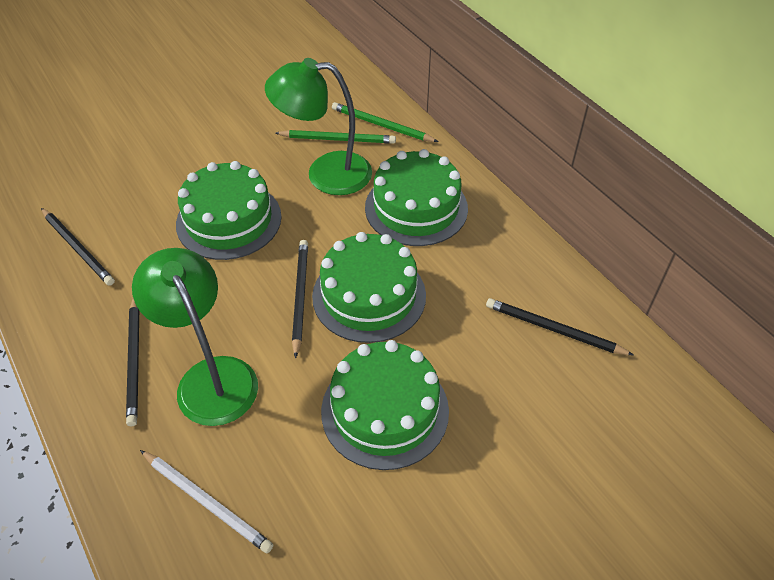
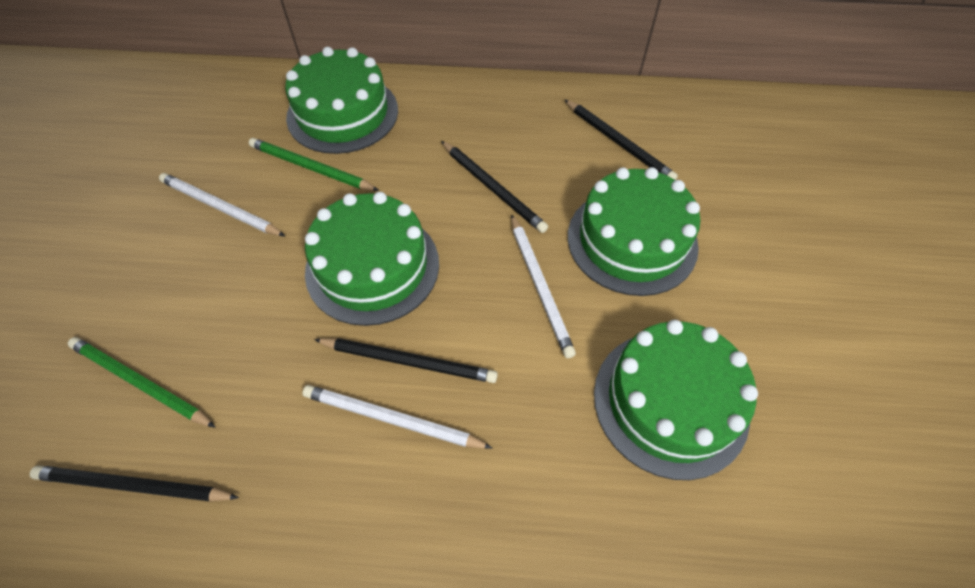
green lamp: 2 -> 0
white pencil: 1 -> 3

